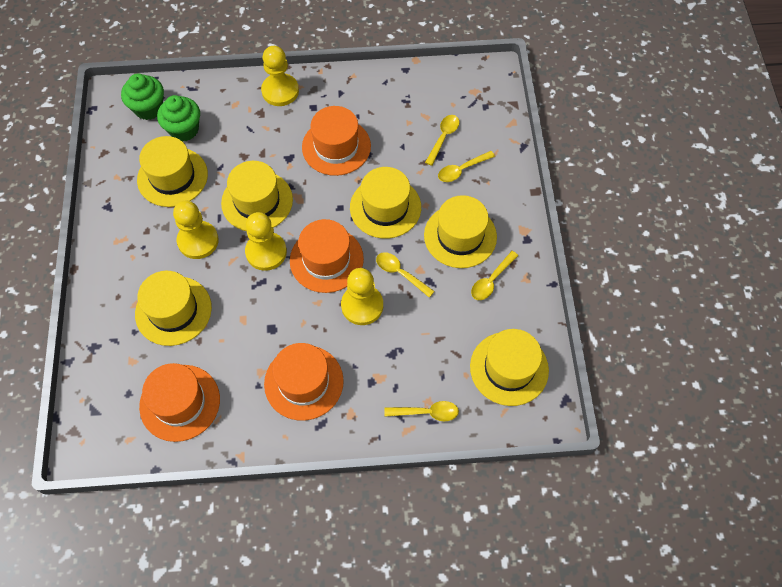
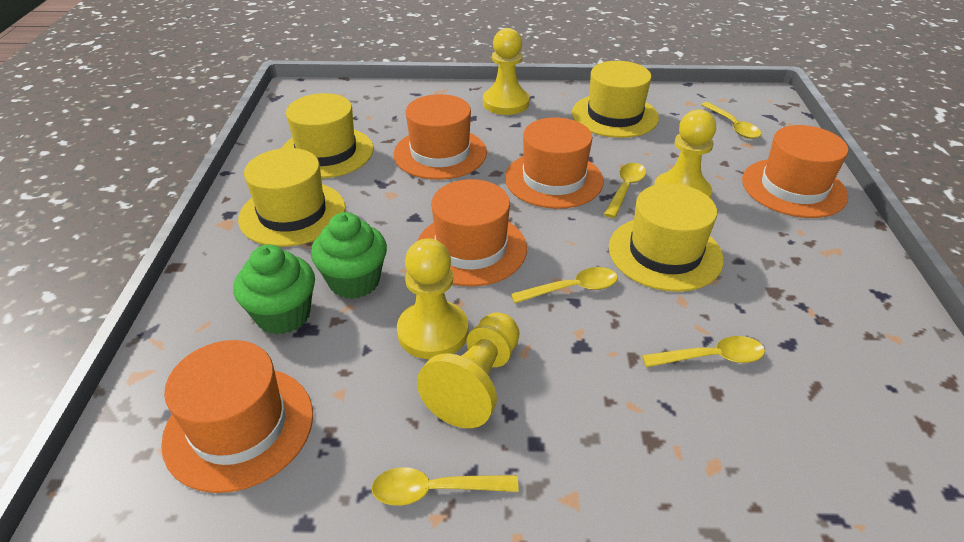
orange hat: 4 -> 5
yellow hat: 6 -> 4

